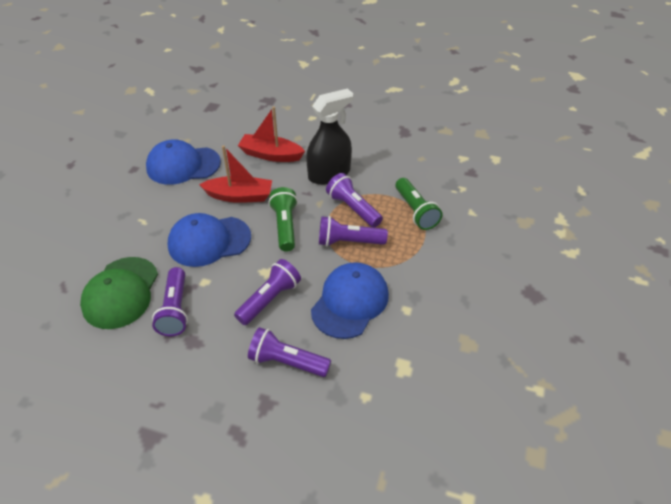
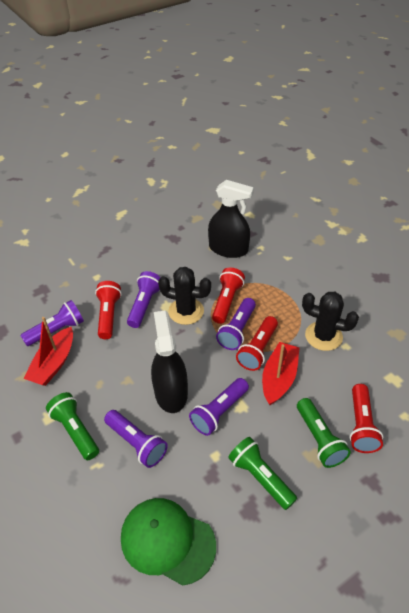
black cactus: 0 -> 2
black spray bottle: 1 -> 2
blue cap: 3 -> 0
green flashlight: 2 -> 3
red flashlight: 0 -> 4

